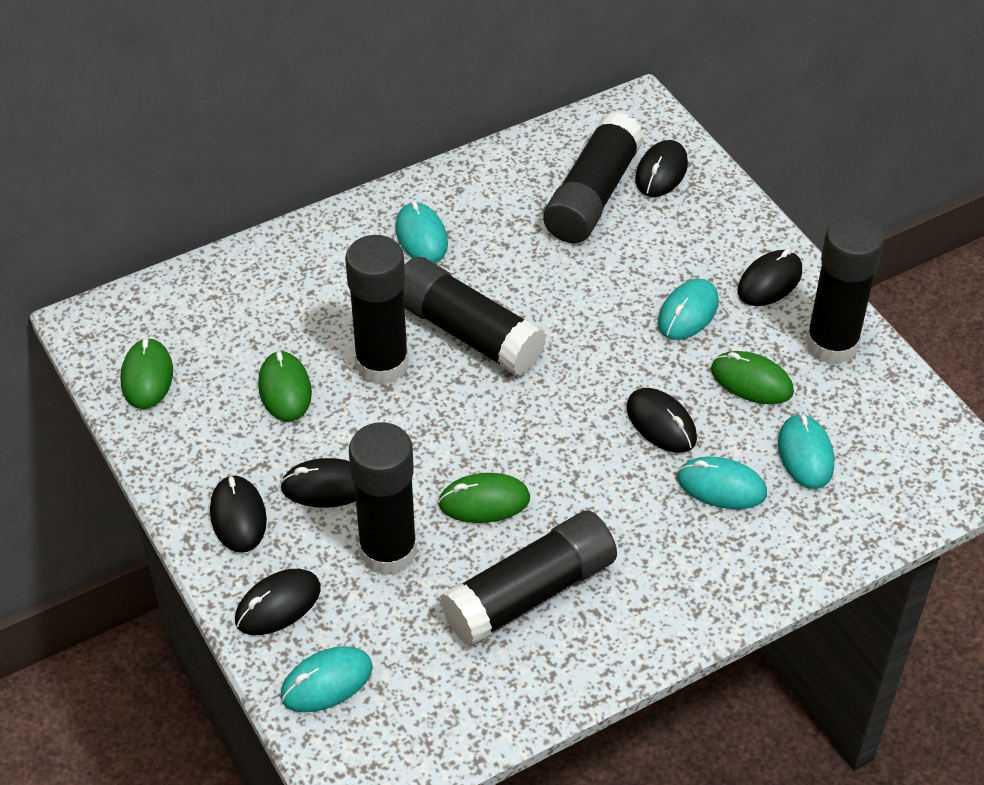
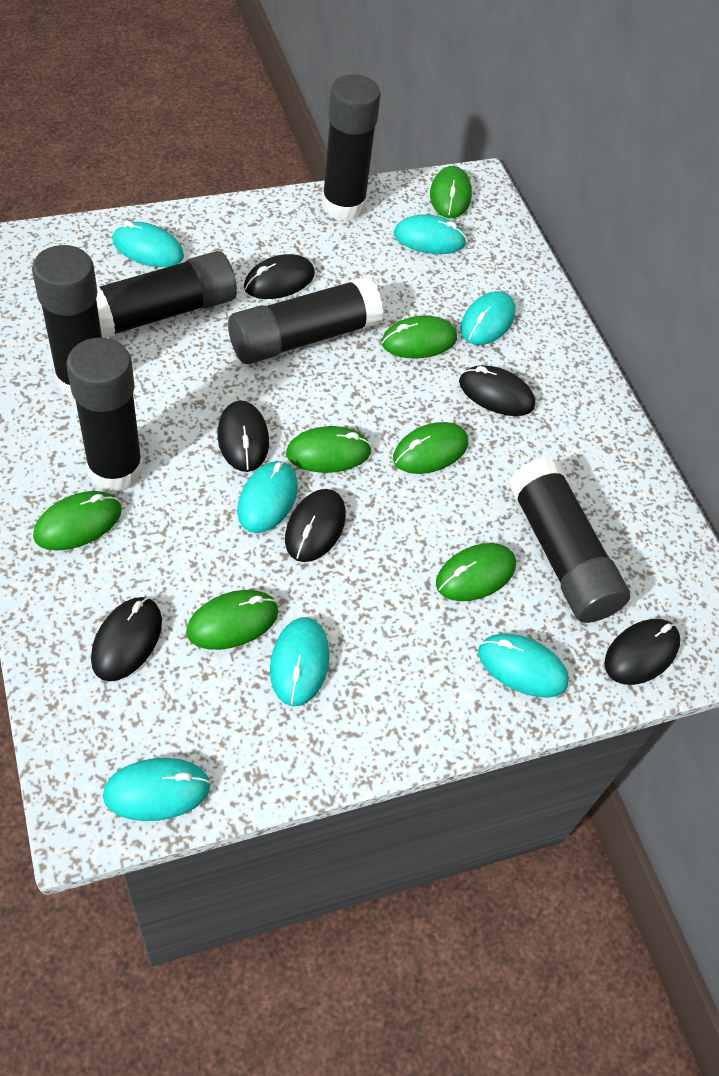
green mouse: 4 -> 7
turquoise mouse: 5 -> 7

